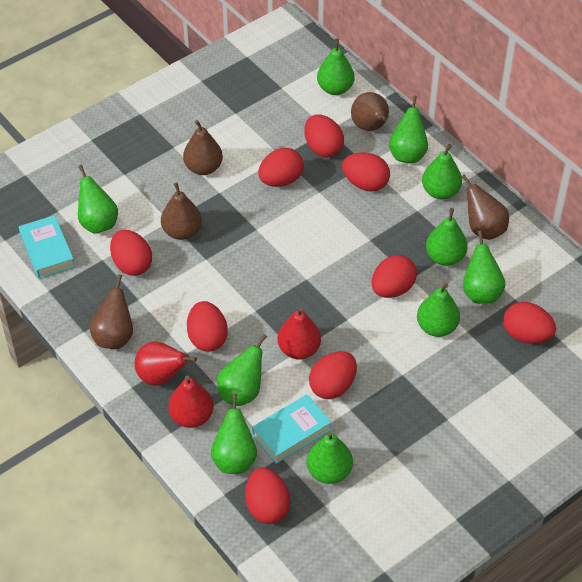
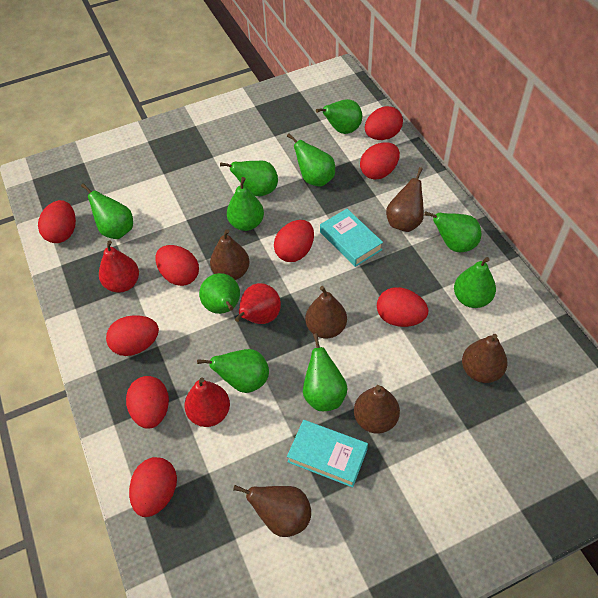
brown pear: 5 -> 6

